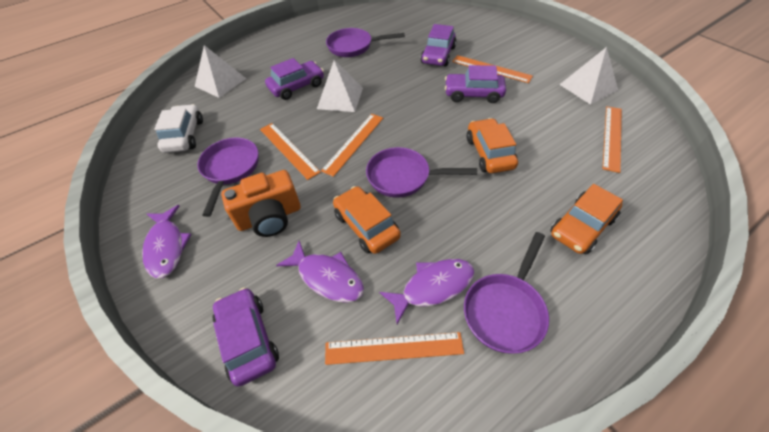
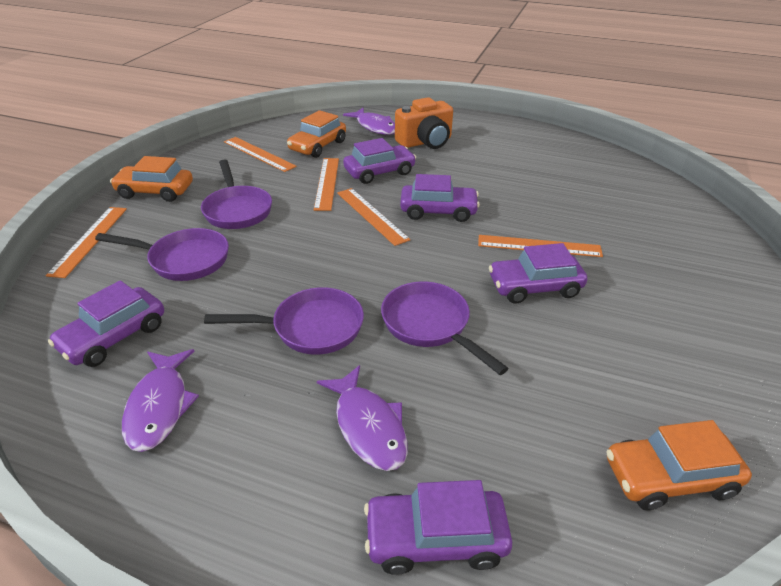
purple car: 4 -> 5
white car: 1 -> 0
white pyramid: 3 -> 0

